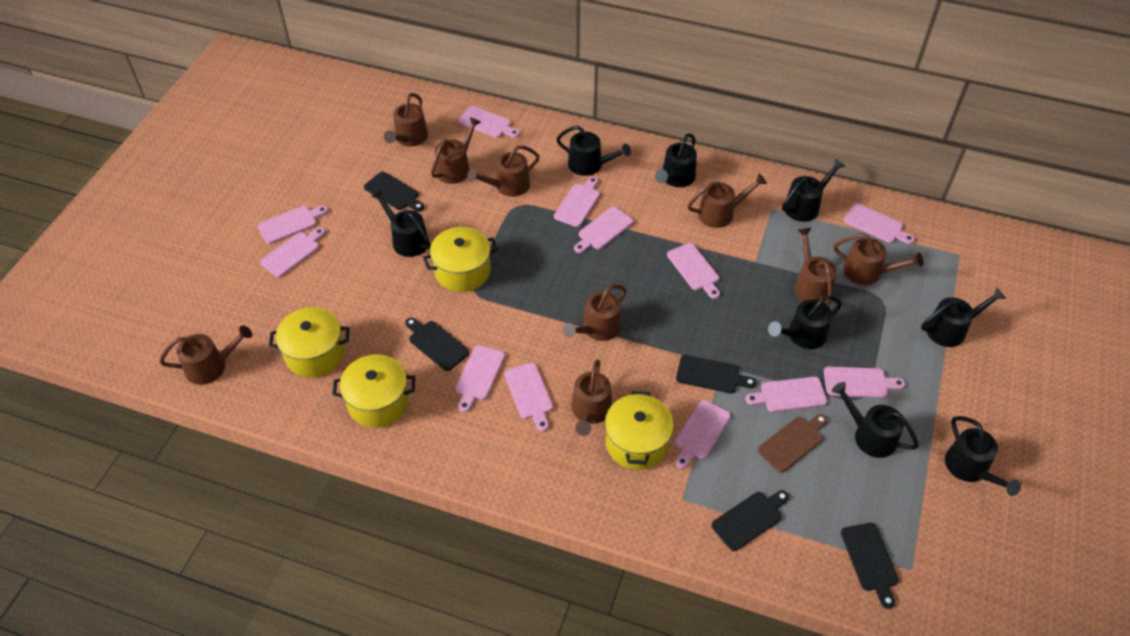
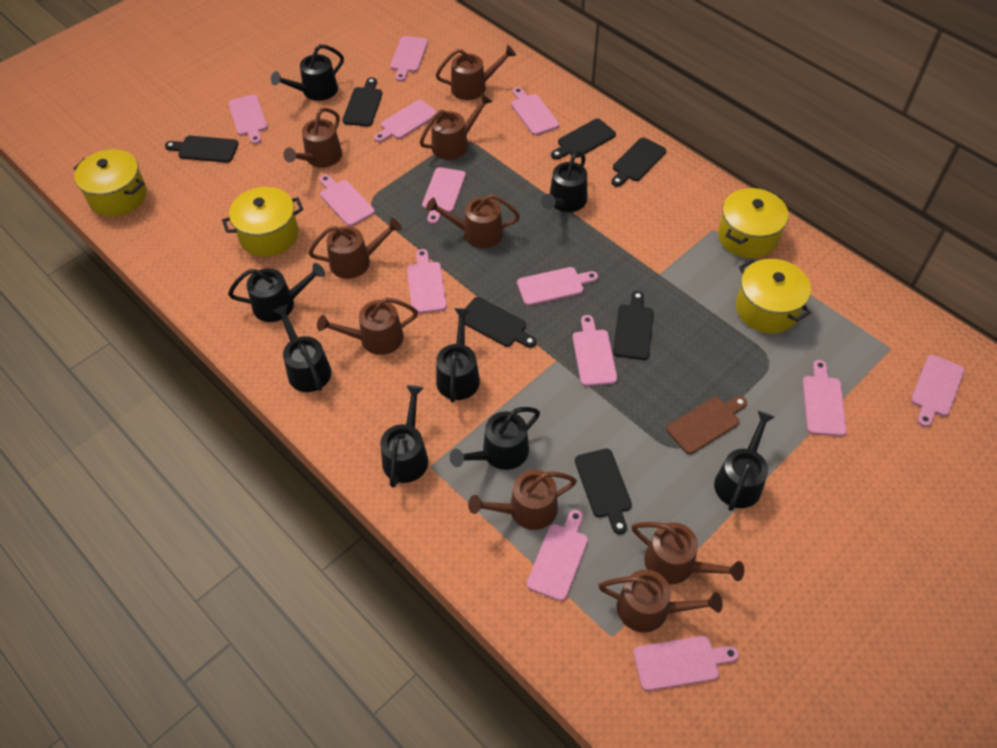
black cutting board: 5 -> 7
pink cutting board: 12 -> 13

